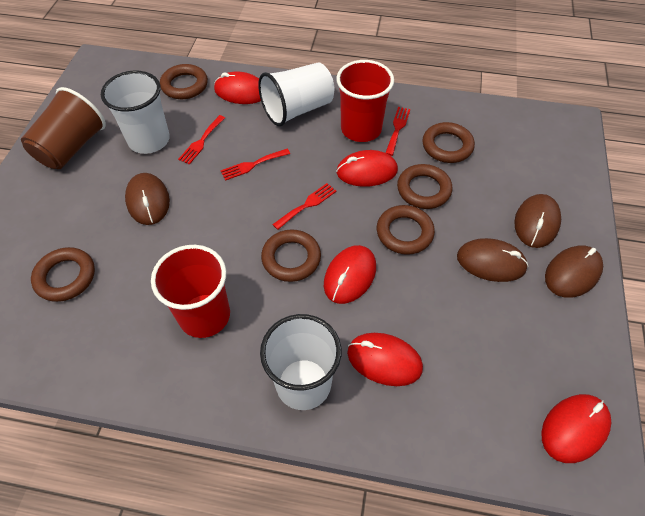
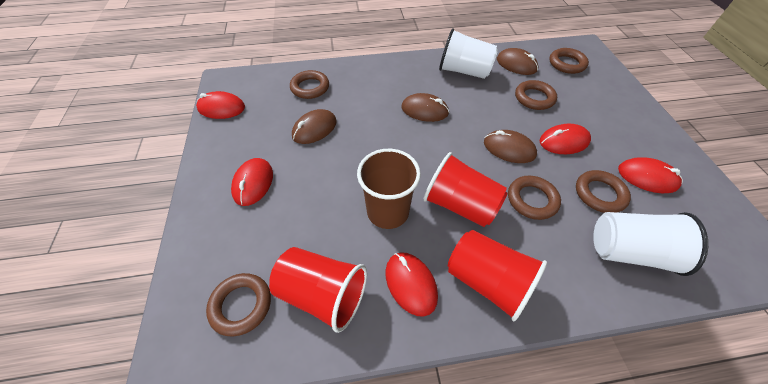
red cup: 2 -> 3
red fork: 4 -> 0
white cup: 3 -> 2

